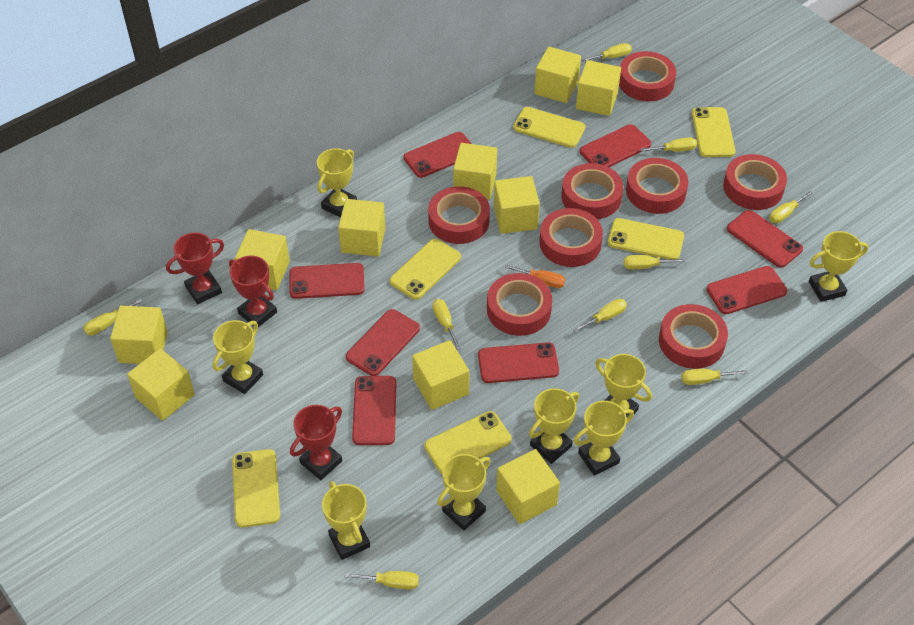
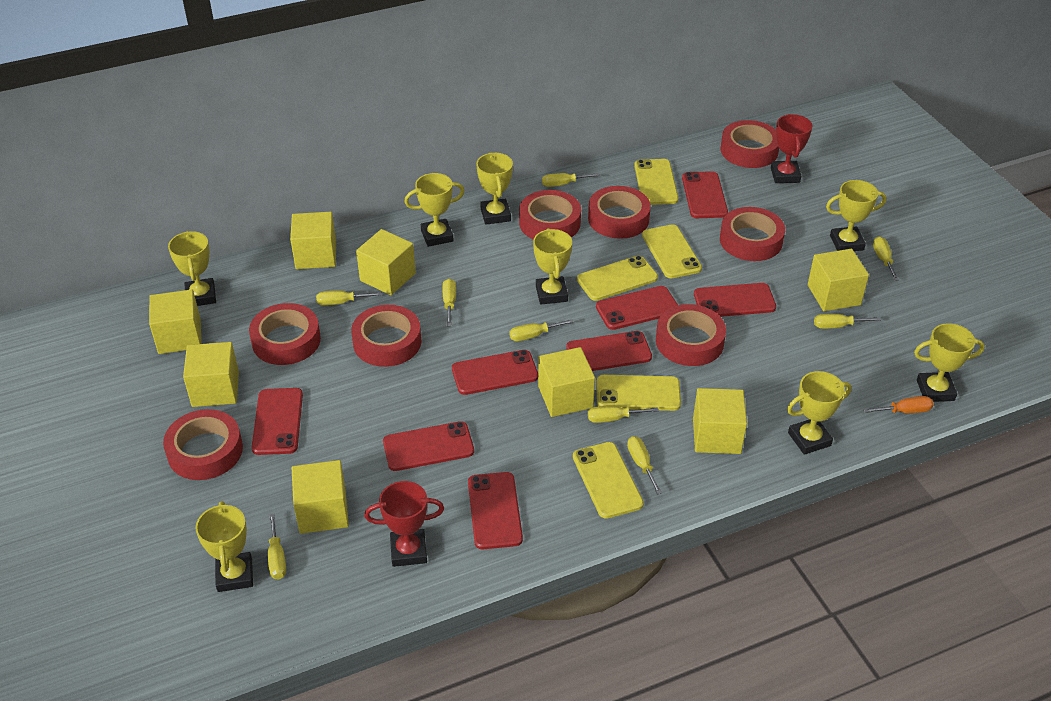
red trophy: 3 -> 2
yellow cube: 10 -> 8
yellow phone: 6 -> 5

